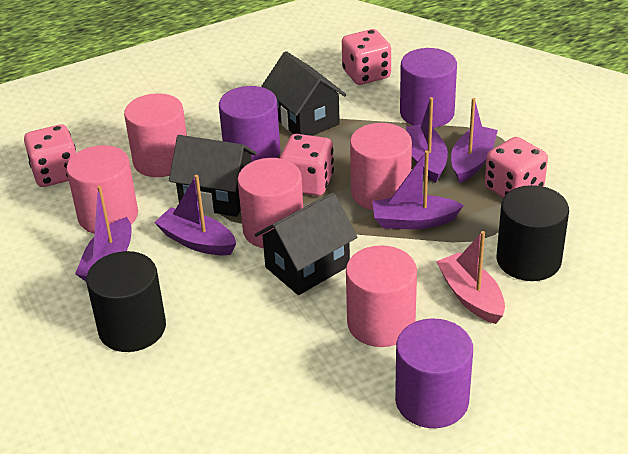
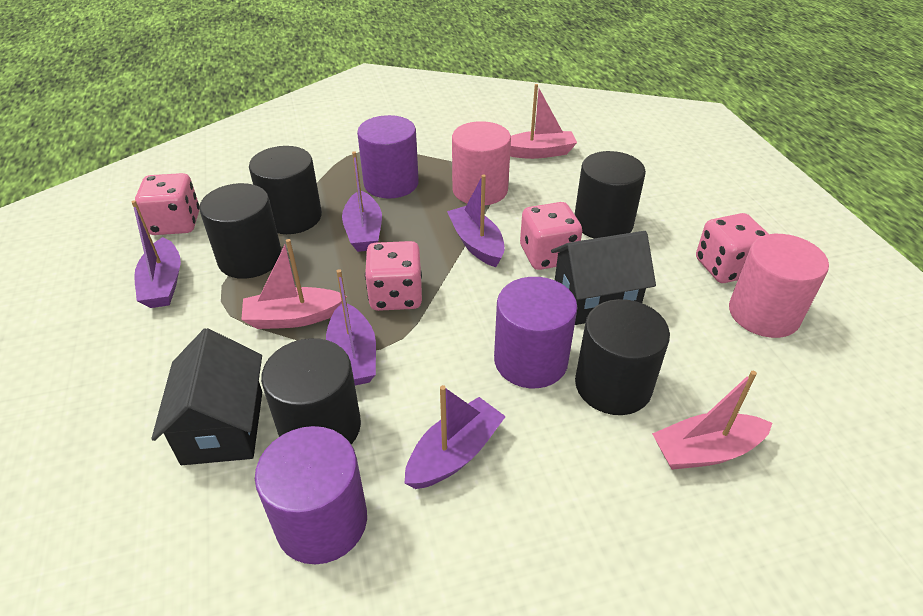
black cylinder: 2 -> 5
black house: 3 -> 2
pink boat: 1 -> 3
pink cylinder: 5 -> 2

